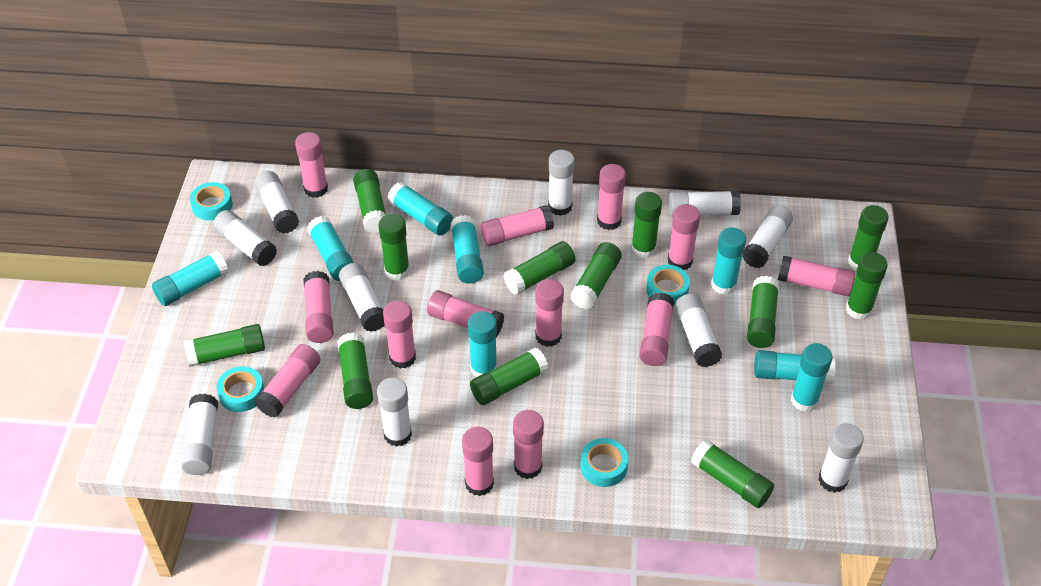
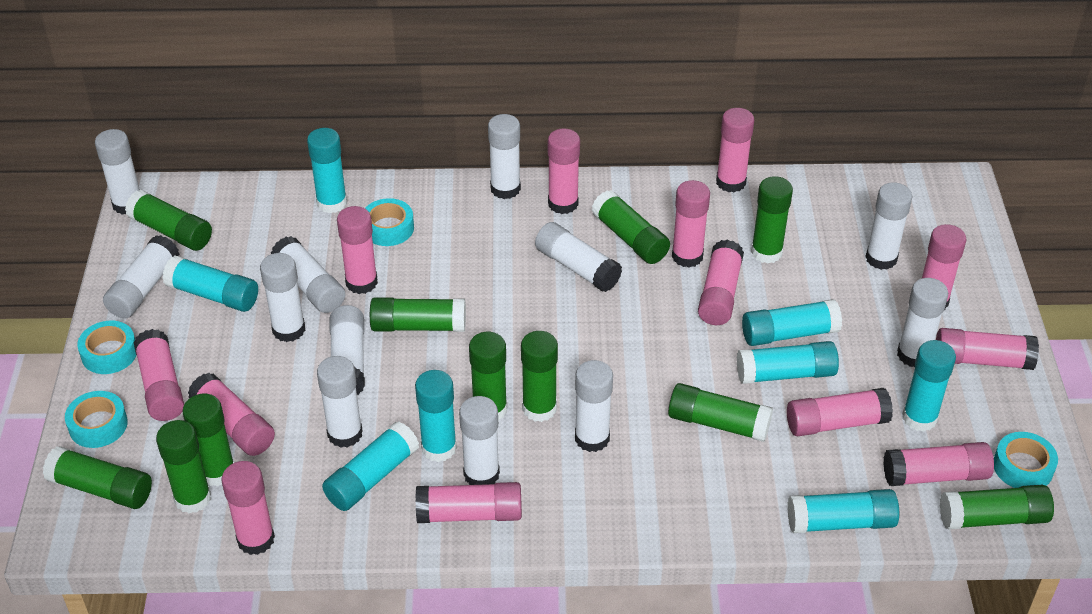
green glue stick: 12 -> 11
white glue stick: 10 -> 12

